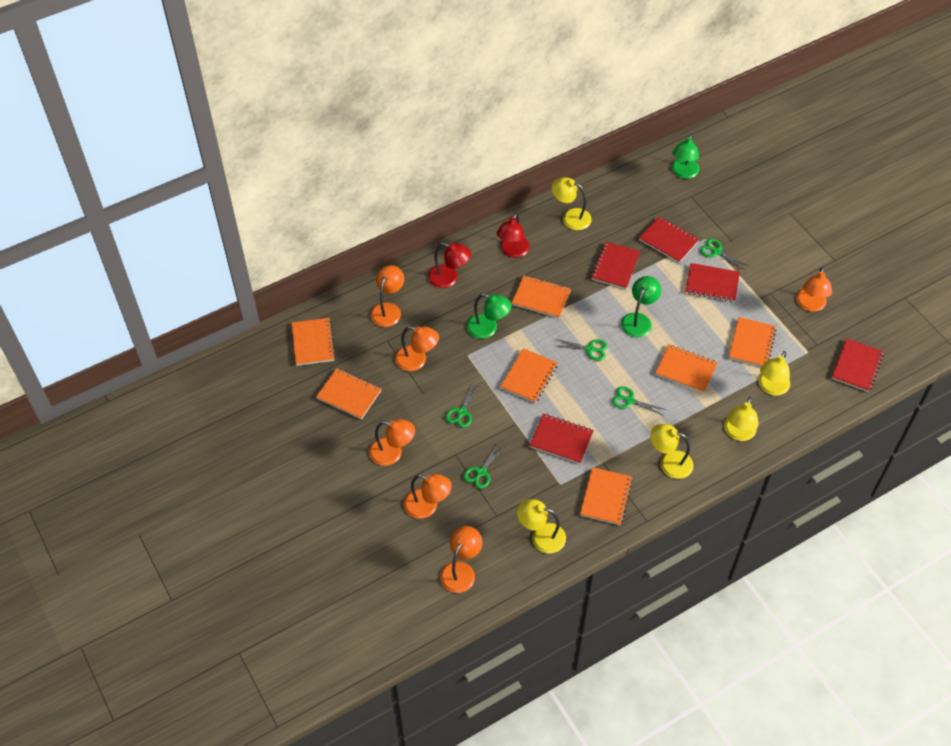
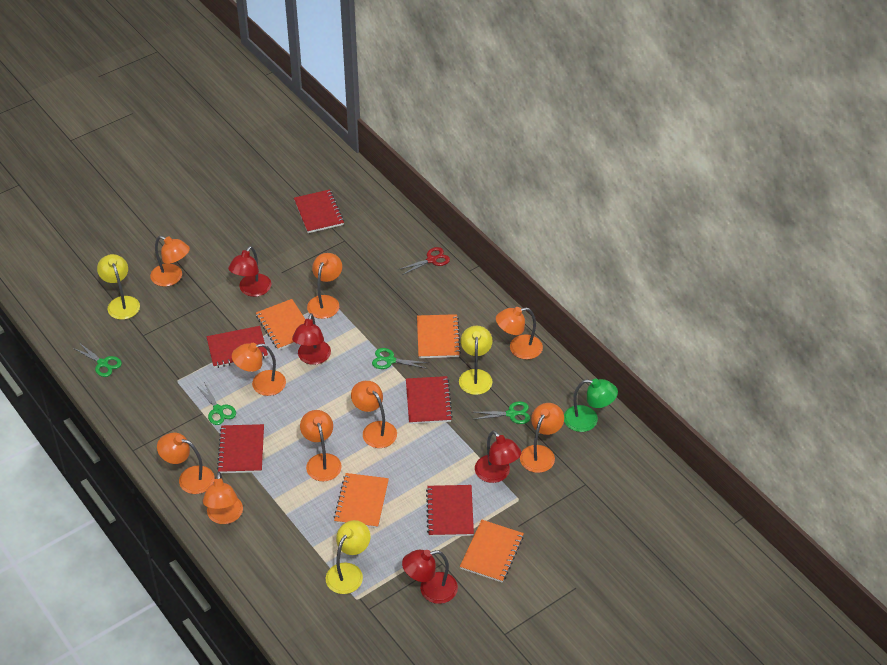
green lamp: 3 -> 1
green scissors: 5 -> 4
orange lamp: 6 -> 9
orange notebook: 7 -> 4
red lamp: 2 -> 4
red scissors: 0 -> 1
yellow lamp: 5 -> 3

